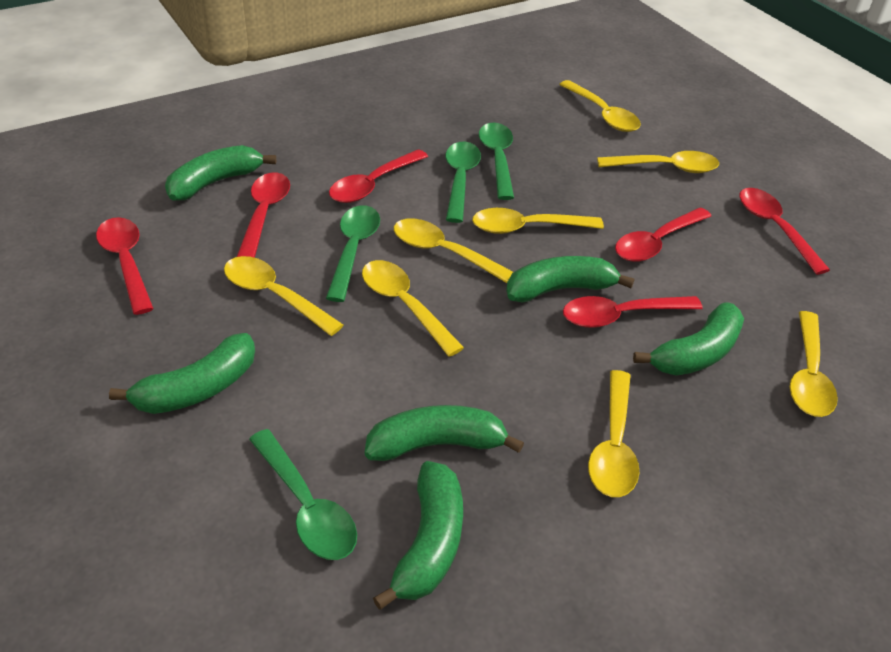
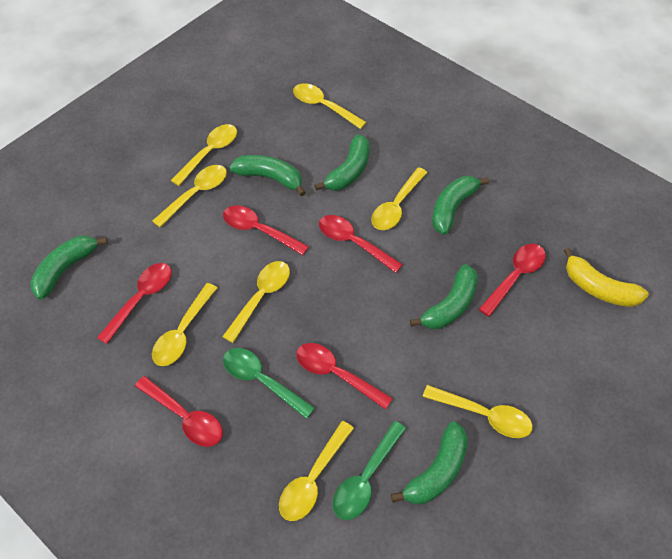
green spoon: 4 -> 2
yellow banana: 0 -> 1

